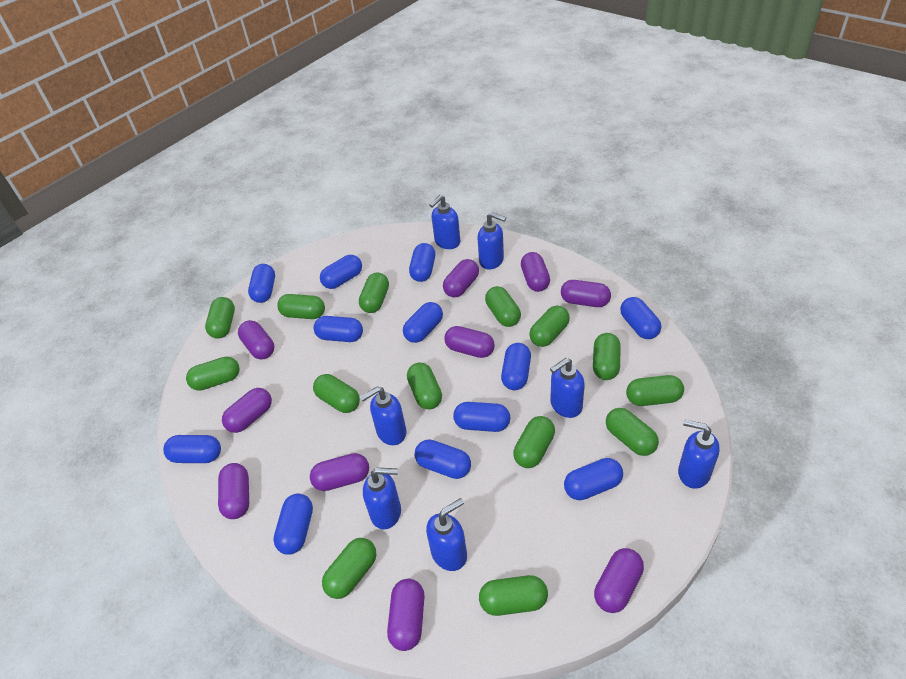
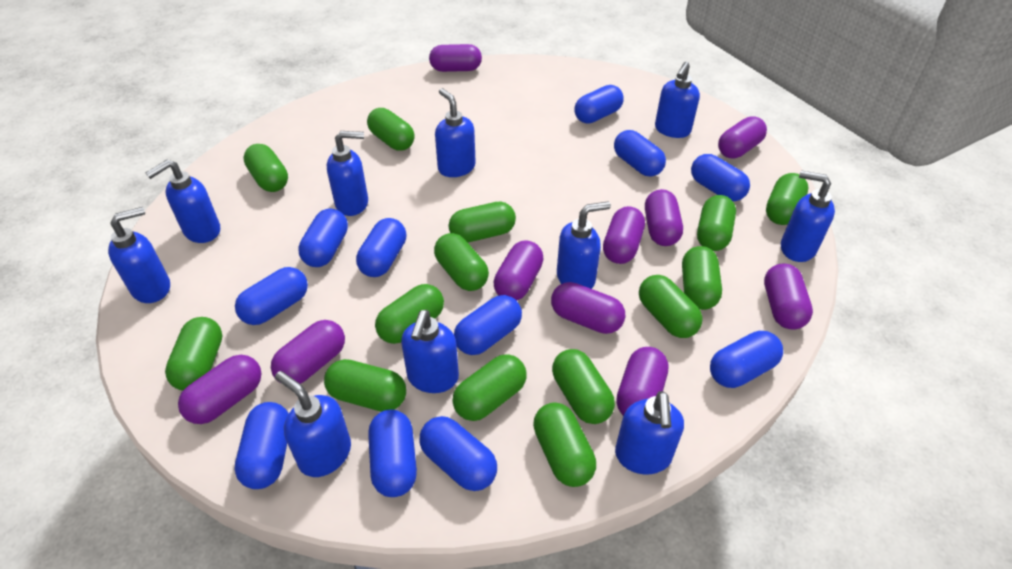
blue capsule: 12 -> 11
blue soap dispenser: 7 -> 10

